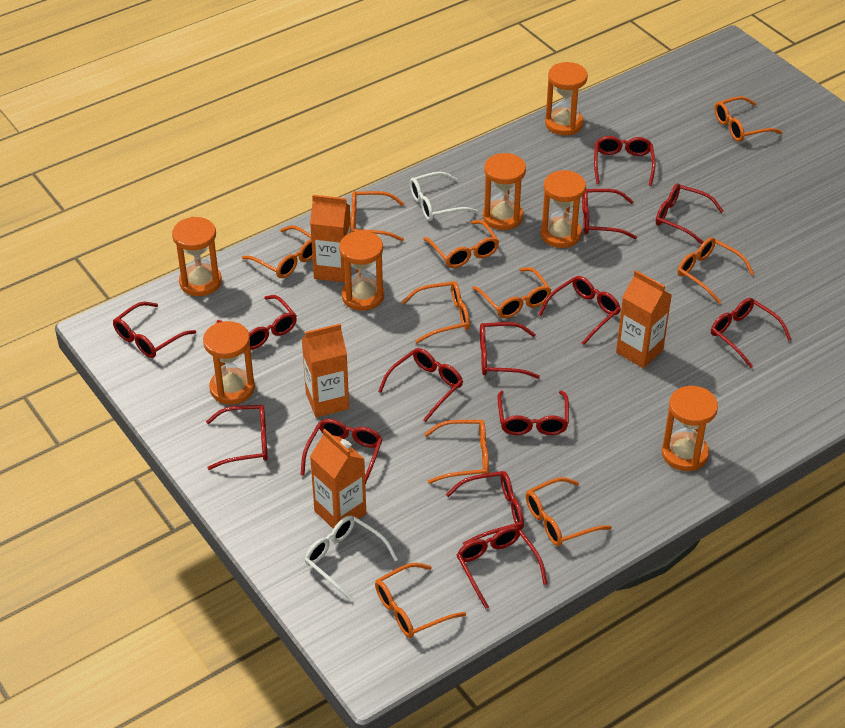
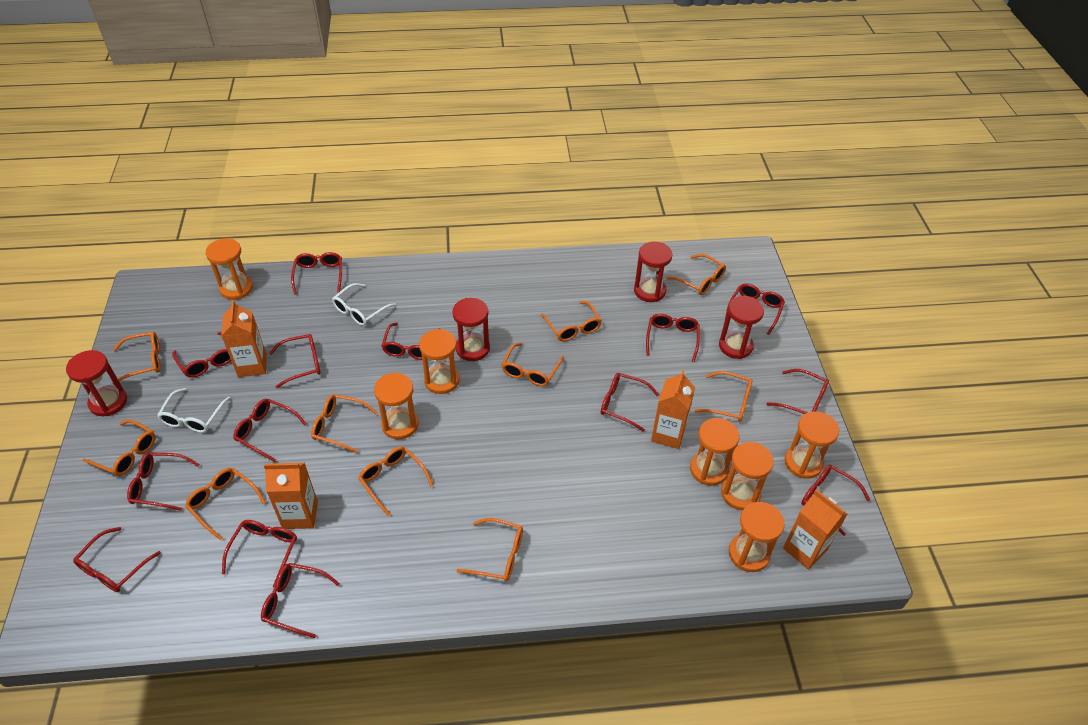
red hourglass: 0 -> 4

